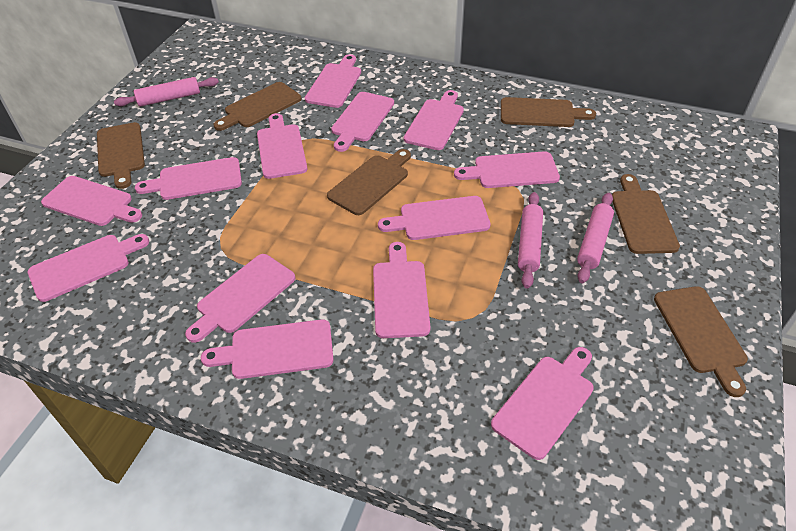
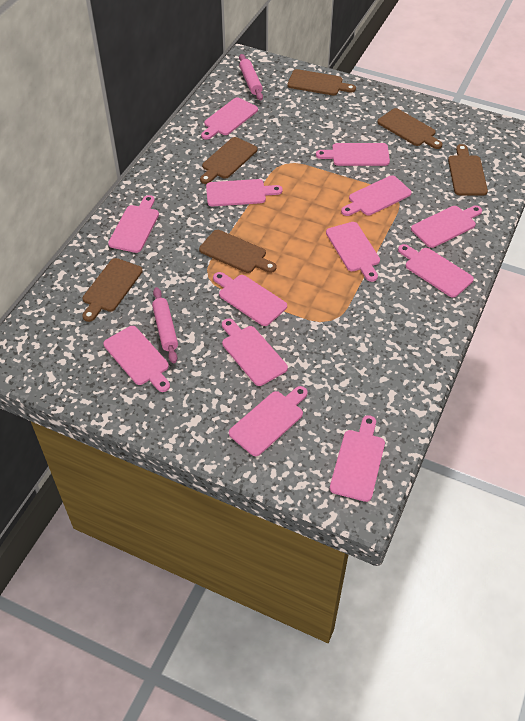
pink rolling pin: 3 -> 2

